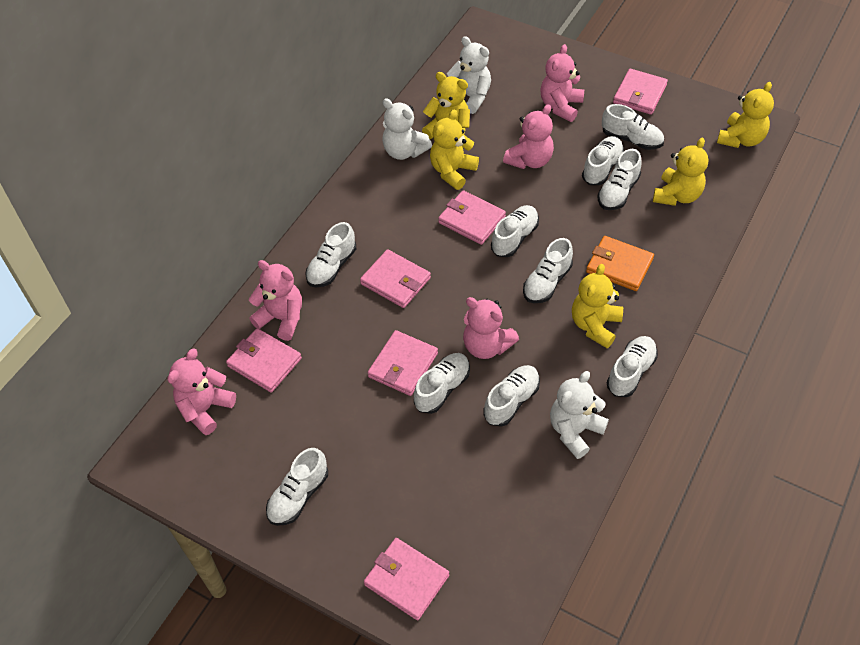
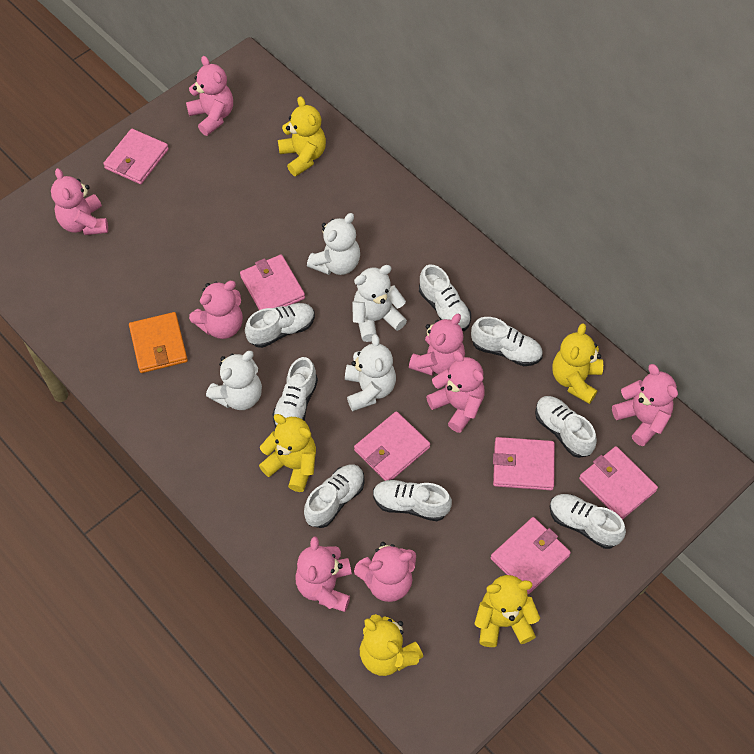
pink teddy bear: 5 -> 8
white shoe: 10 -> 8
white teddy bear: 3 -> 4

